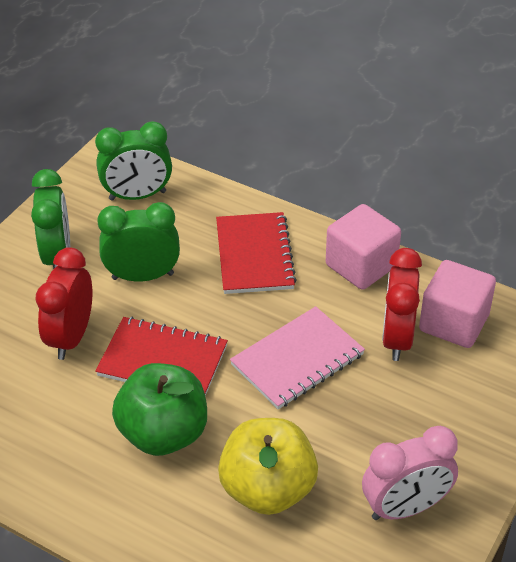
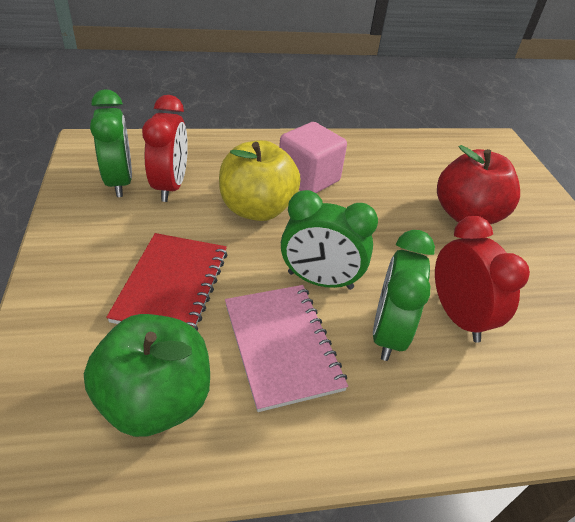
pink clock: 1 -> 0
pink cube: 2 -> 1
red apple: 0 -> 1
red notebook: 2 -> 1

